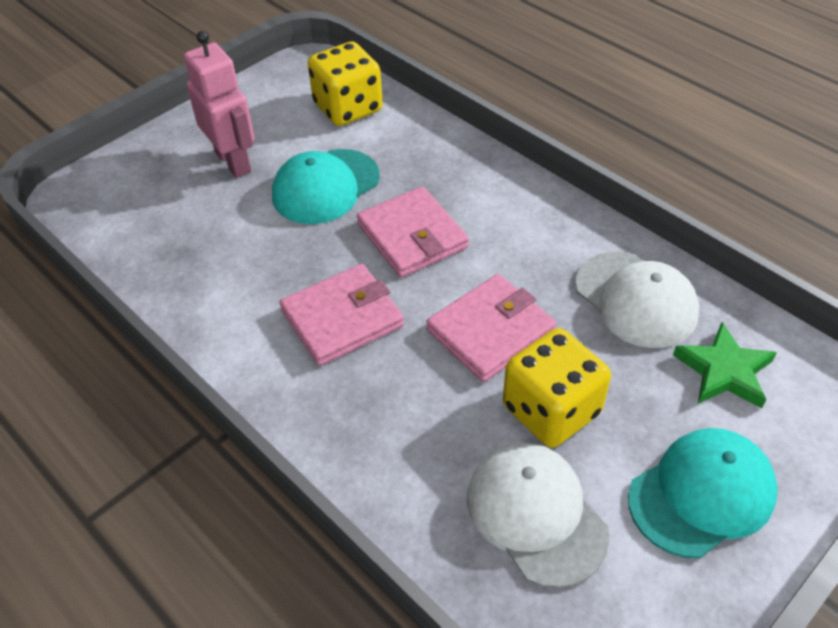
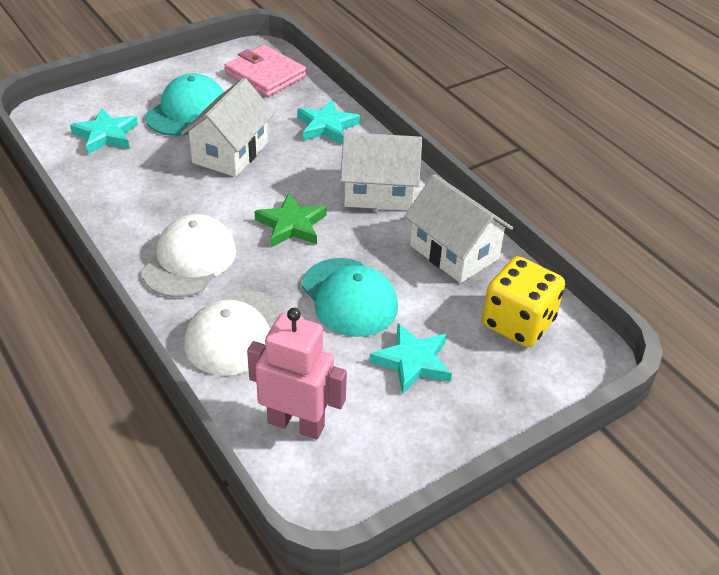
pink wallet: 3 -> 1
turquoise star: 0 -> 3
white house: 0 -> 3
yellow dice: 2 -> 1

